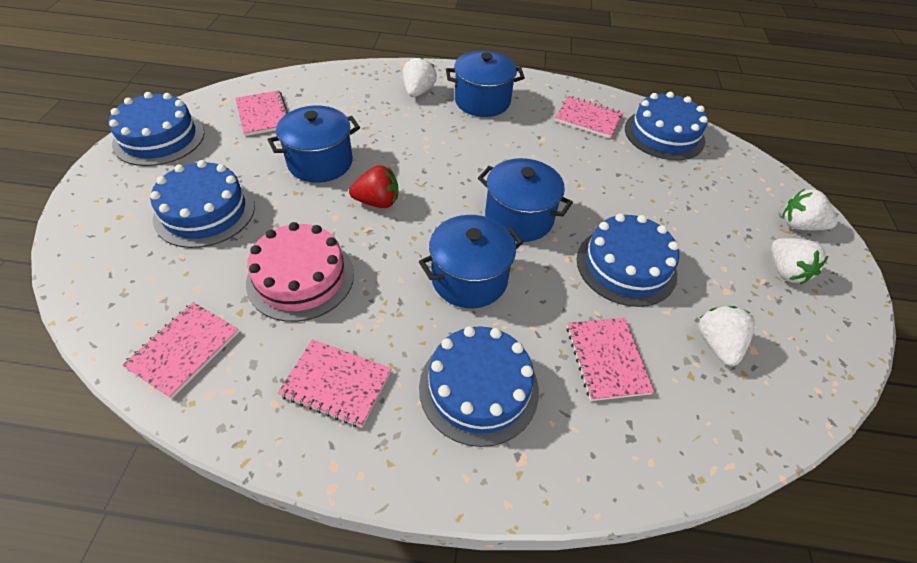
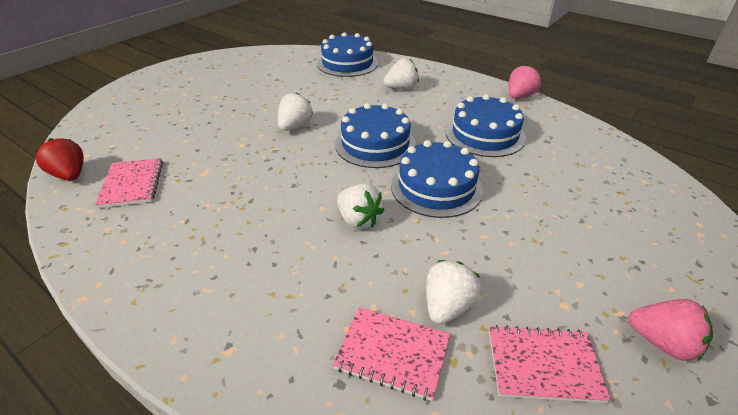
blue cake: 5 -> 4
blue pot: 4 -> 0
pink cake: 1 -> 0
pink notebook: 5 -> 3
pink strawberry: 0 -> 2

